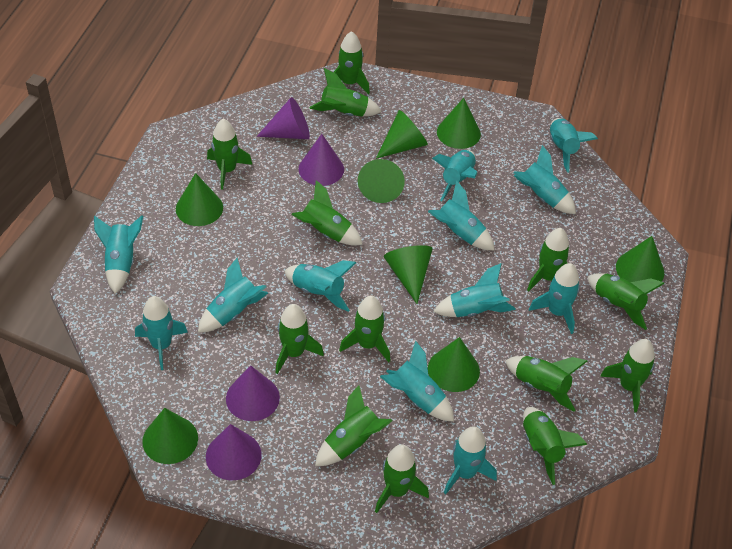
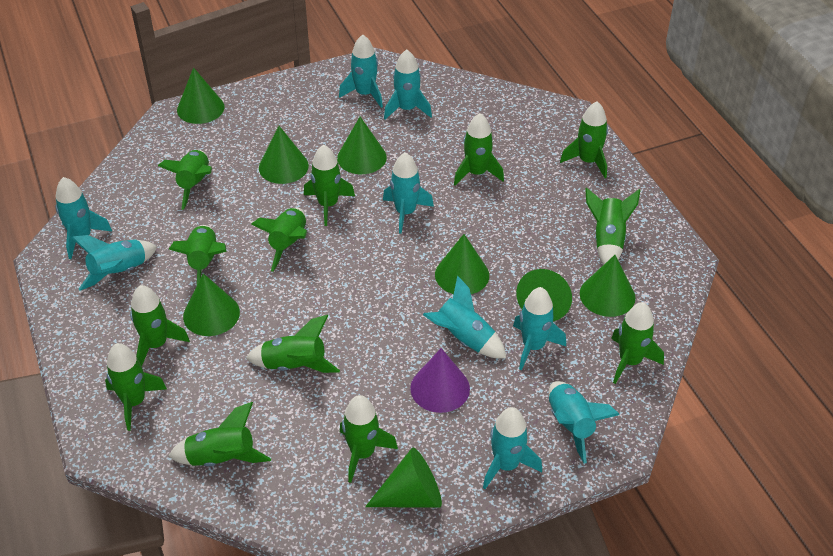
purple cone: 4 -> 1
turquoise rocket: 12 -> 9

